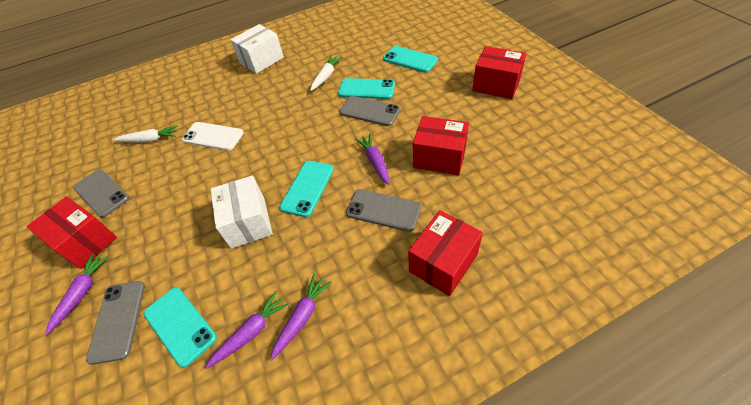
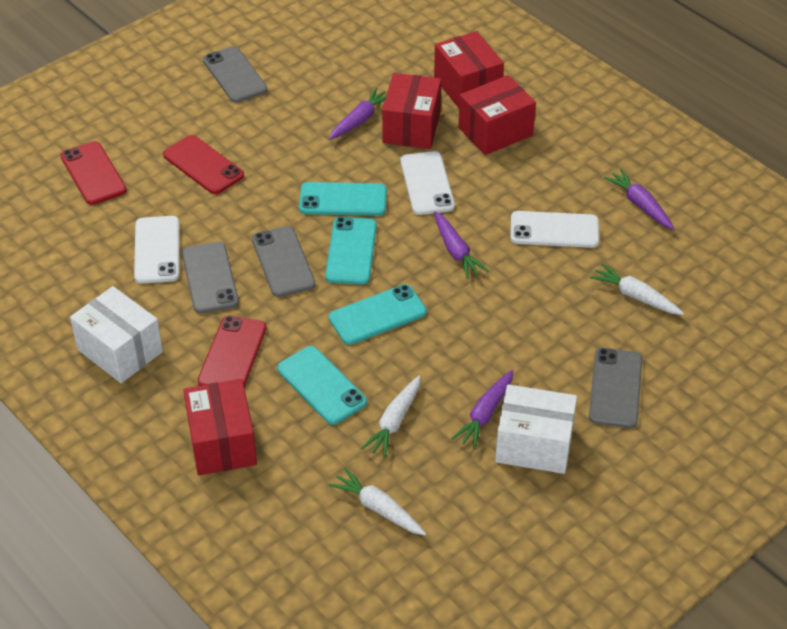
red phone: 0 -> 3
white carrot: 2 -> 3
white phone: 1 -> 3

